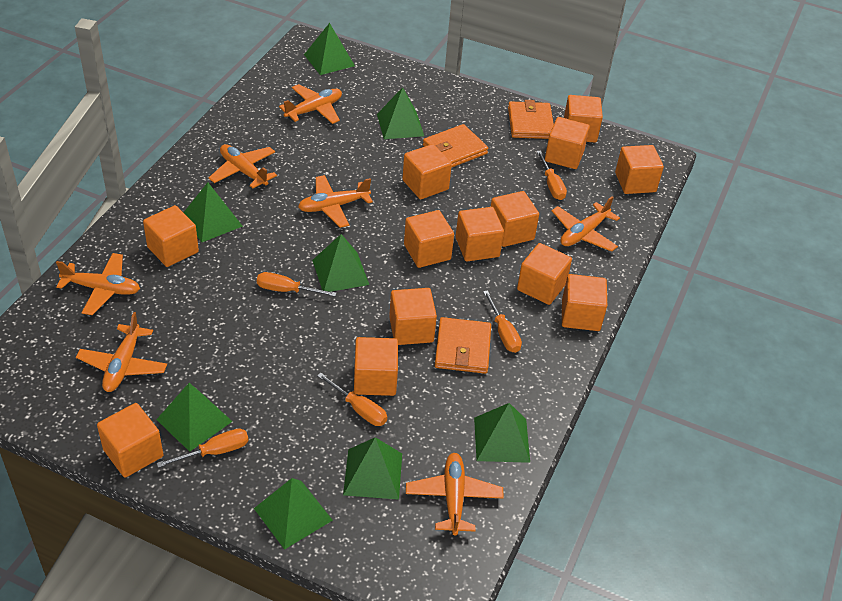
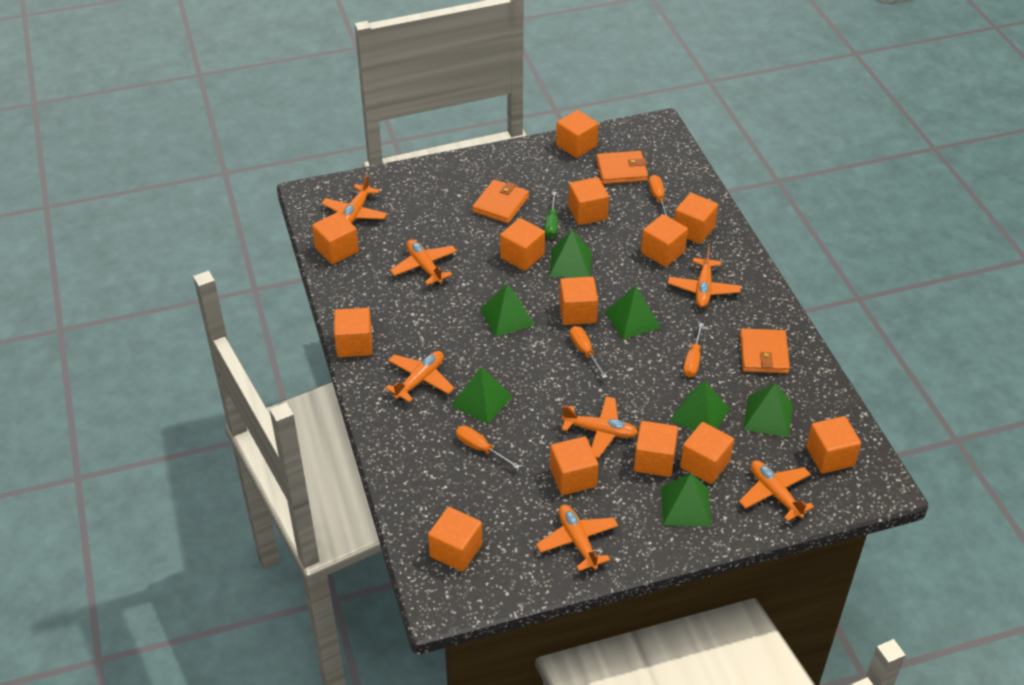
green pyramid: 8 -> 7
green screwdriver: 0 -> 1
orange screwdriver: 5 -> 4

